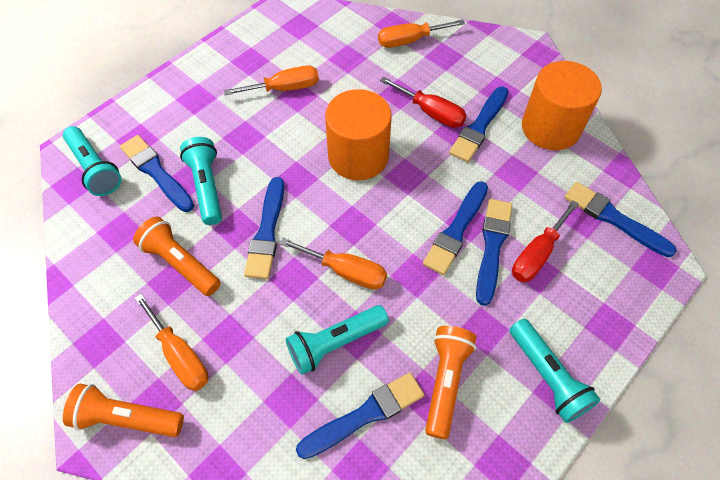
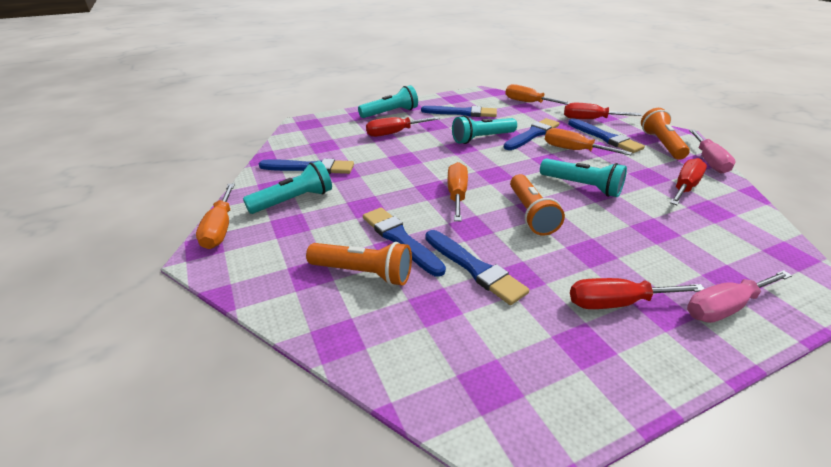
blue brush: 7 -> 6
orange cylinder: 2 -> 0
pink screwdriver: 0 -> 2
red screwdriver: 2 -> 4

